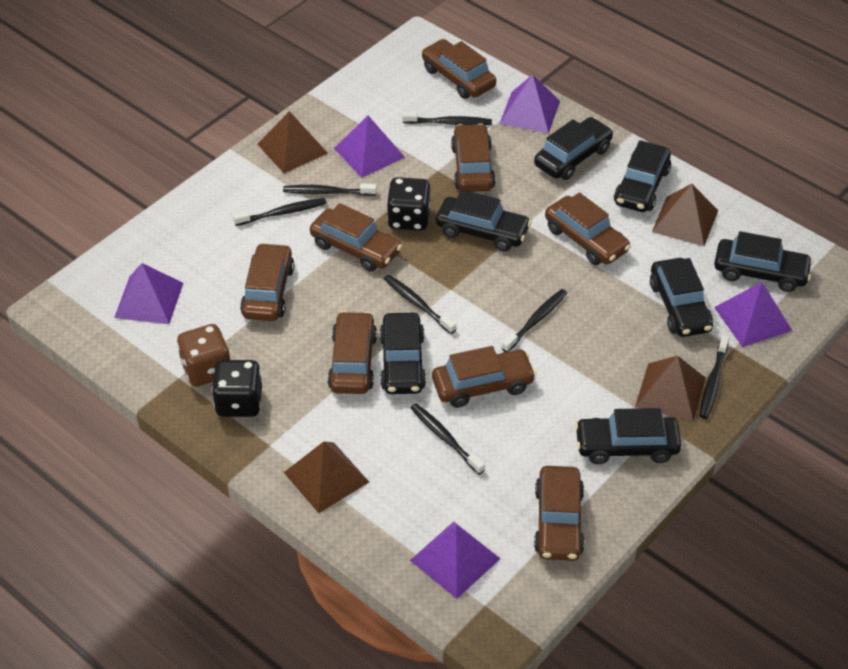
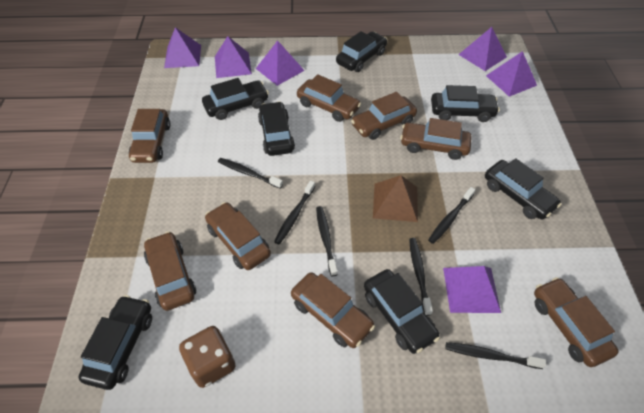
black dice: 2 -> 0
black toothbrush: 7 -> 6
brown pyramid: 4 -> 1
purple pyramid: 5 -> 6

